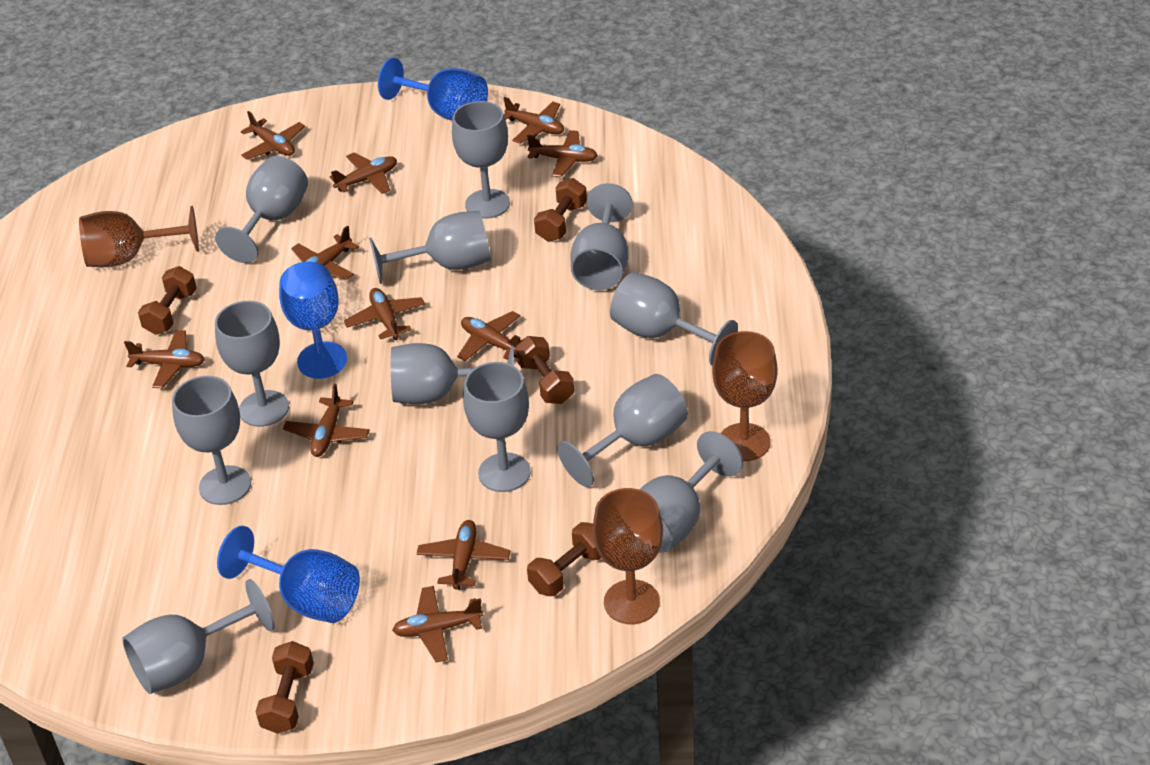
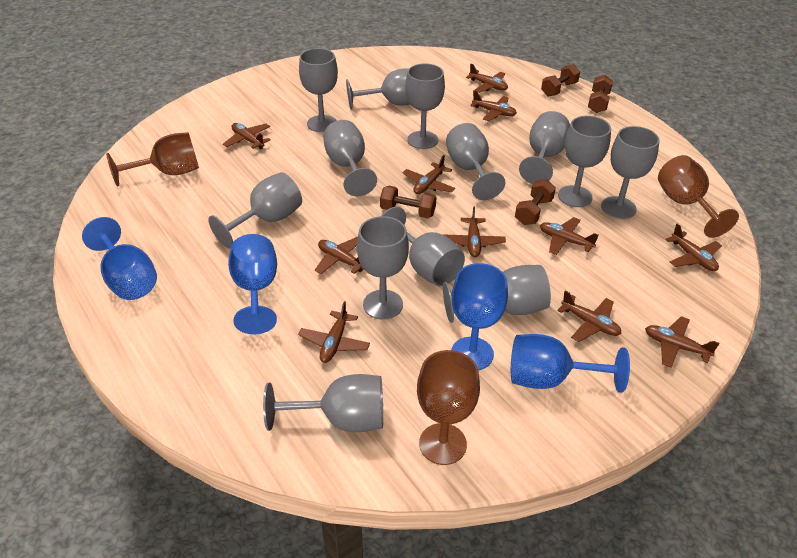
blue goblet: 3 -> 4
brown dumbbell: 5 -> 4
grey goblet: 12 -> 13

